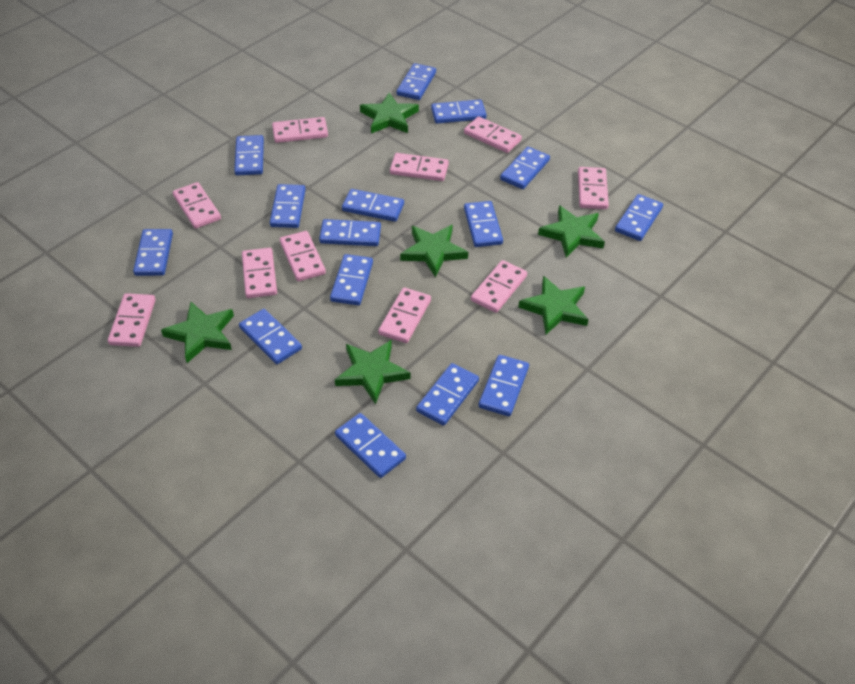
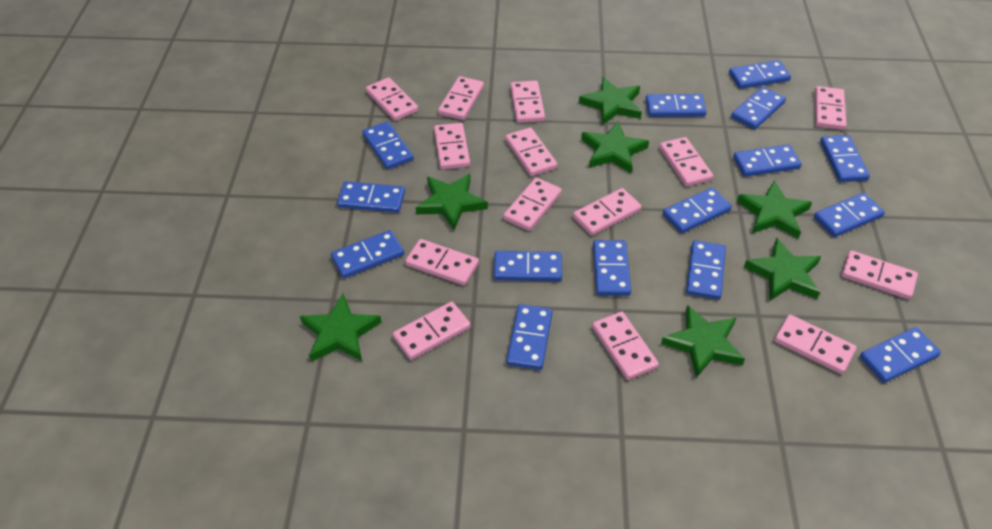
green star: 6 -> 7
pink domino: 10 -> 14

